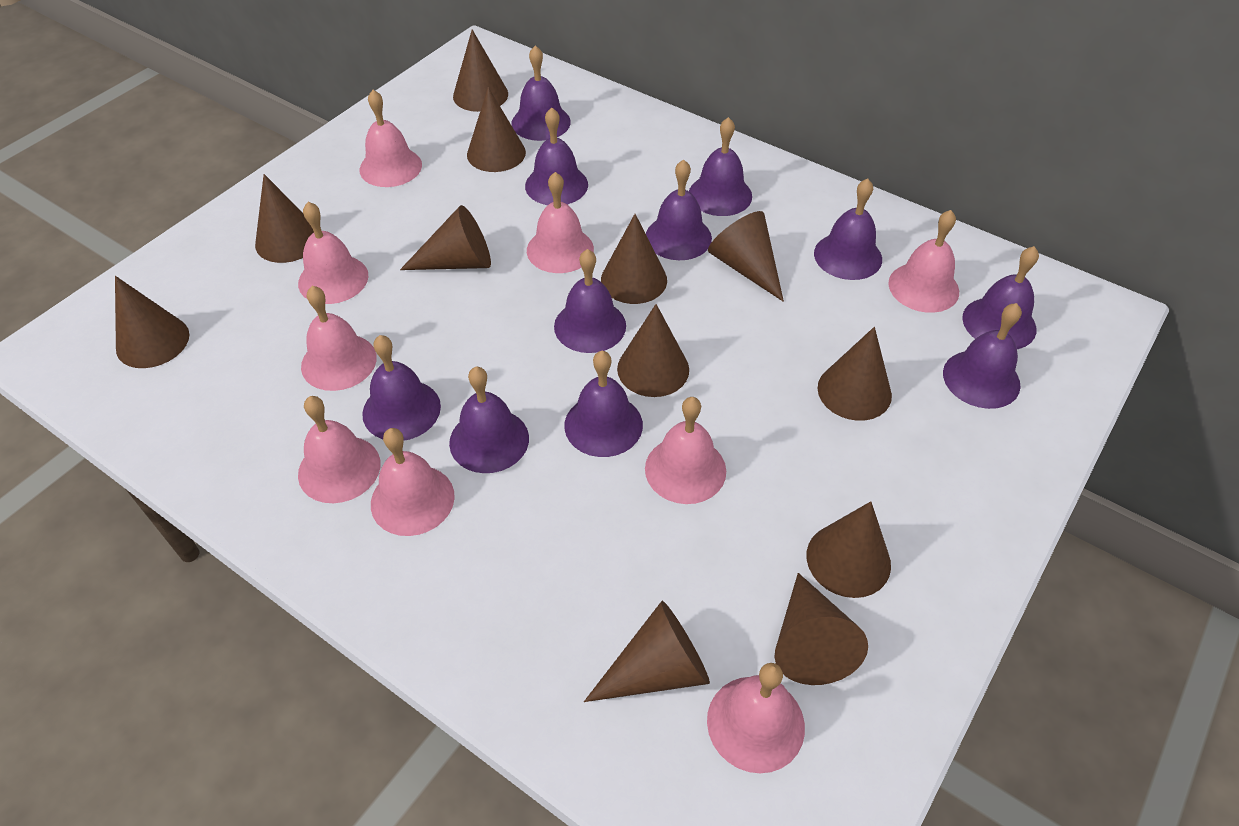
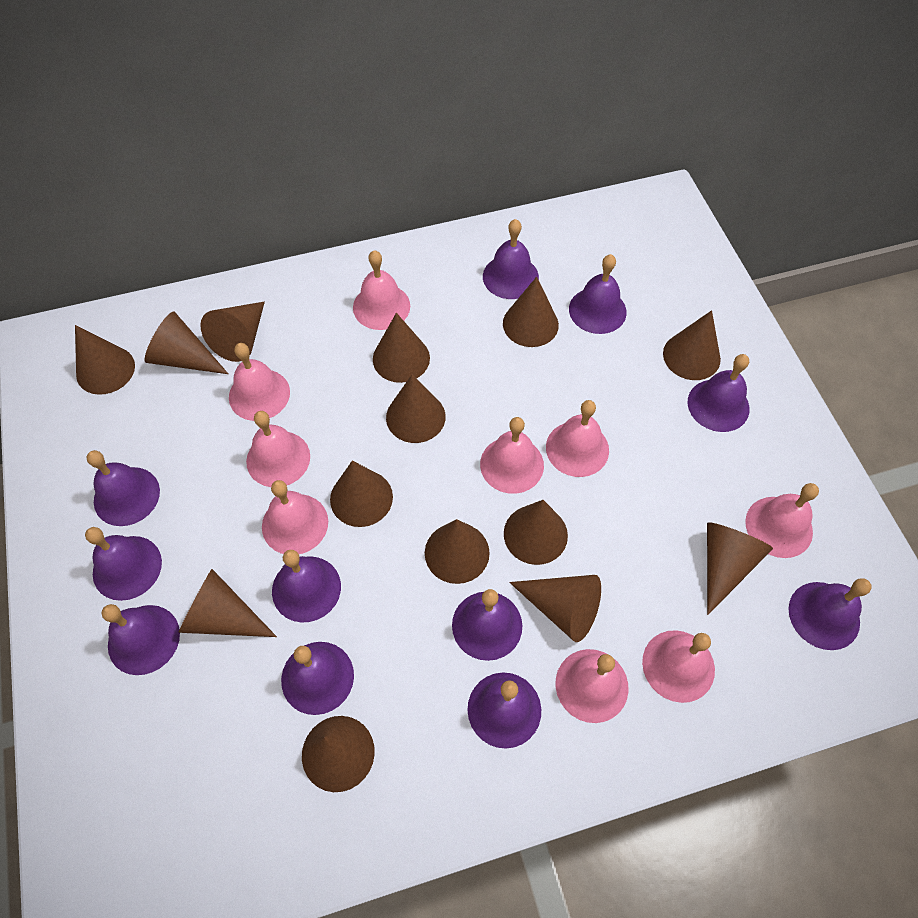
brown cone: 12 -> 14

